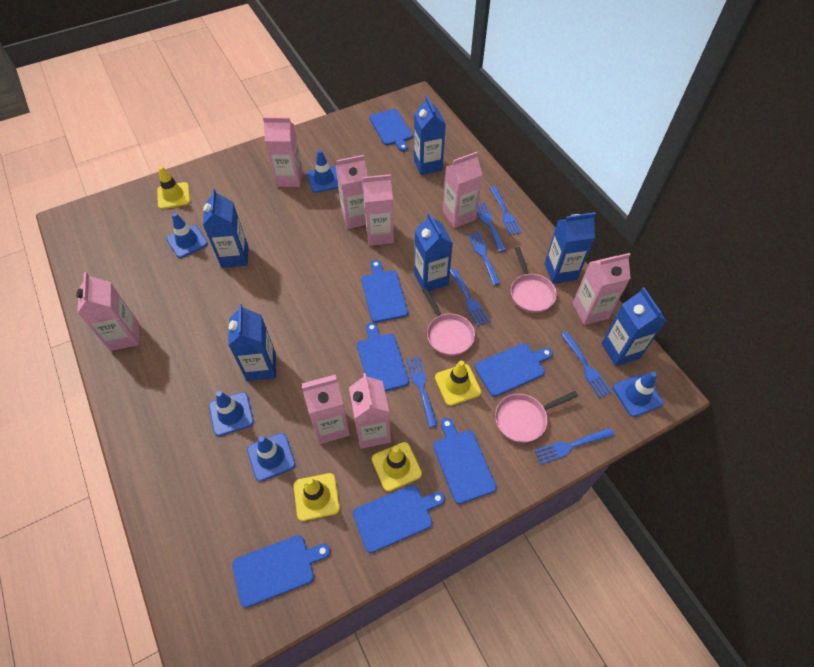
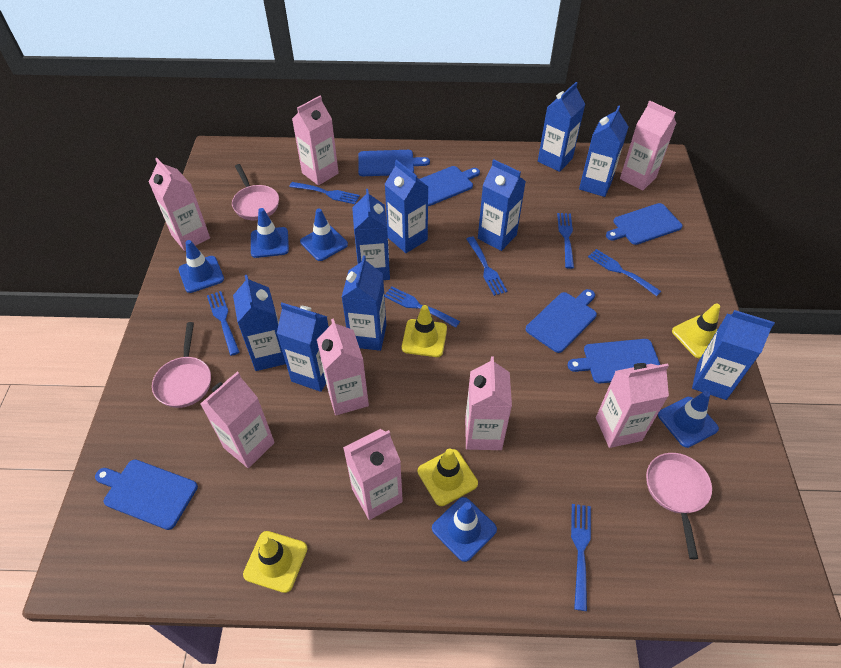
blue carton: 6 -> 9
blue cutting board: 7 -> 6

